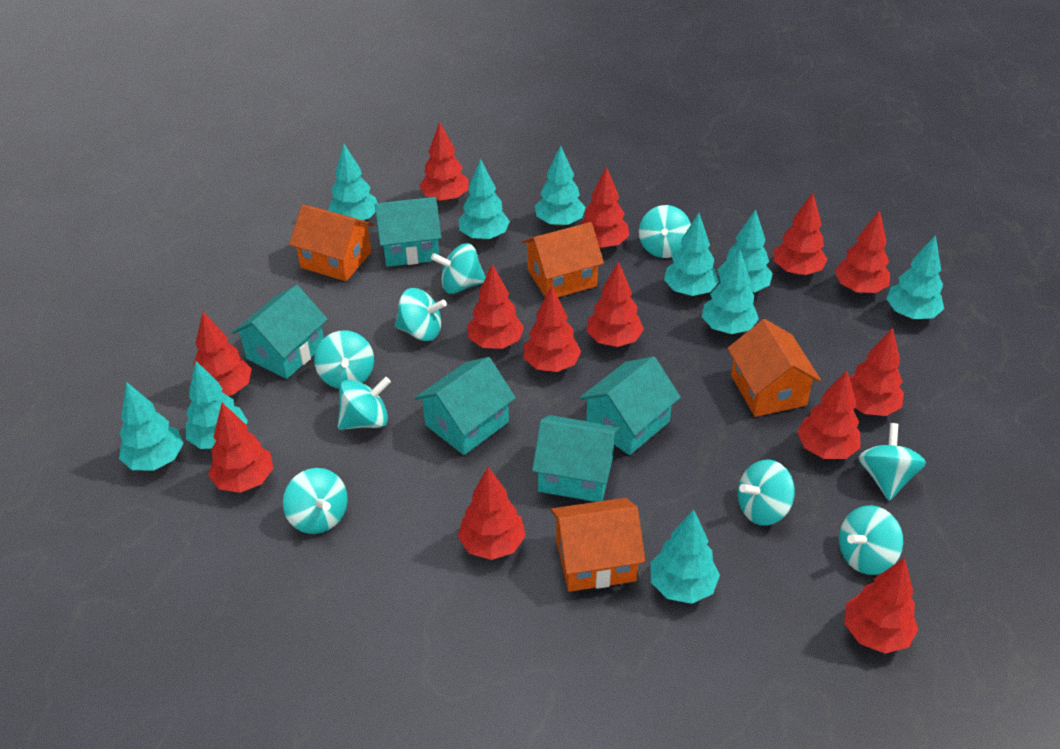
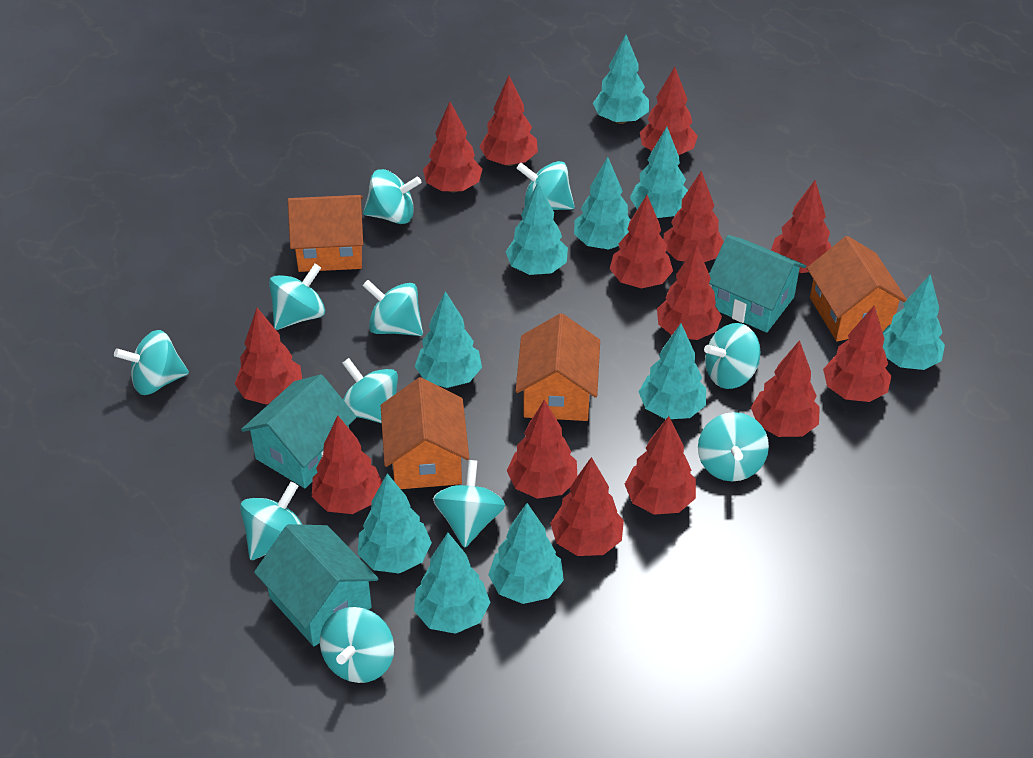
red tree: 13 -> 14
turquoise house: 5 -> 3
turquoise spinning top: 9 -> 11

